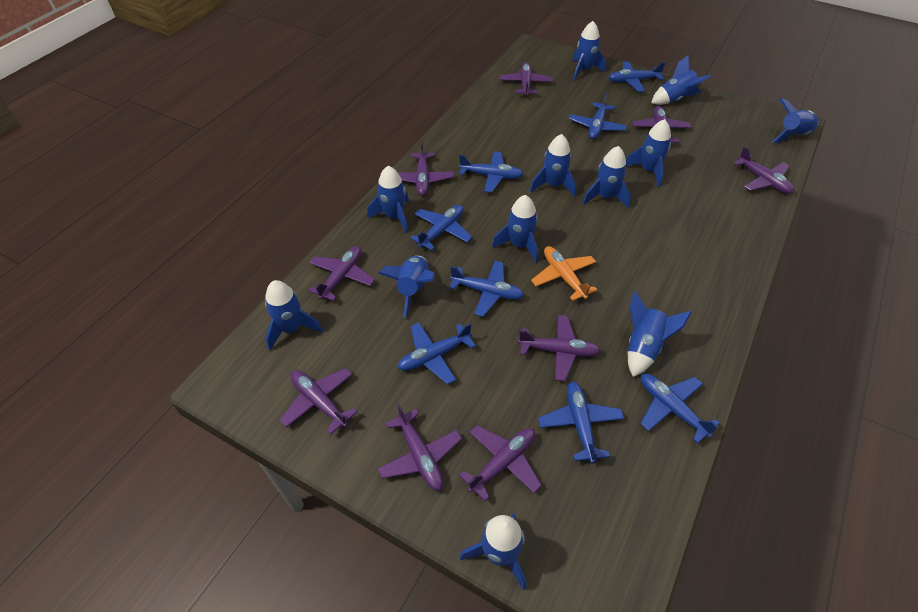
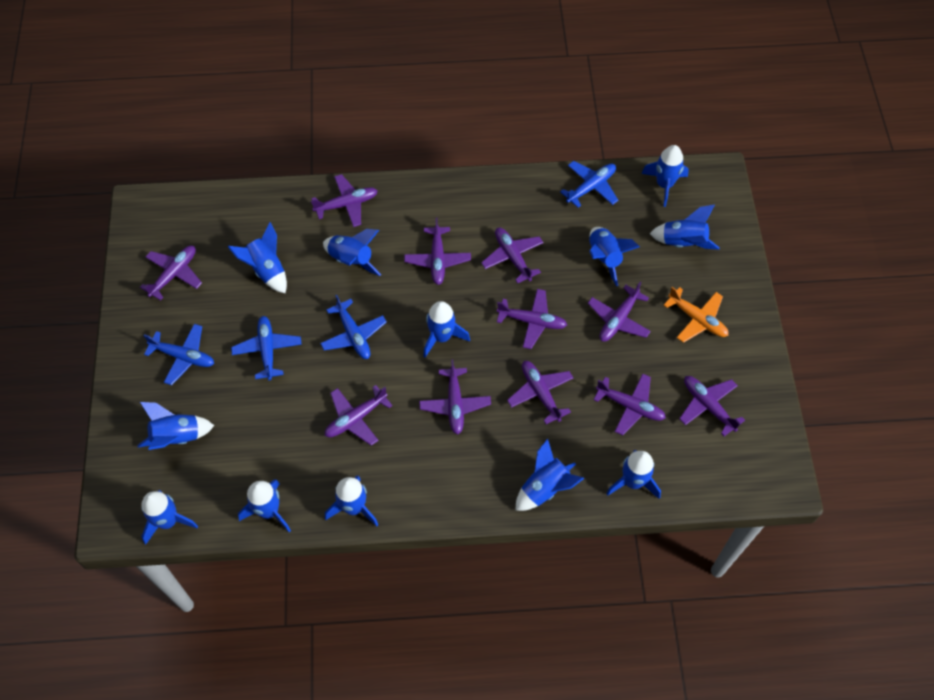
blue plane: 8 -> 4
purple plane: 9 -> 11

